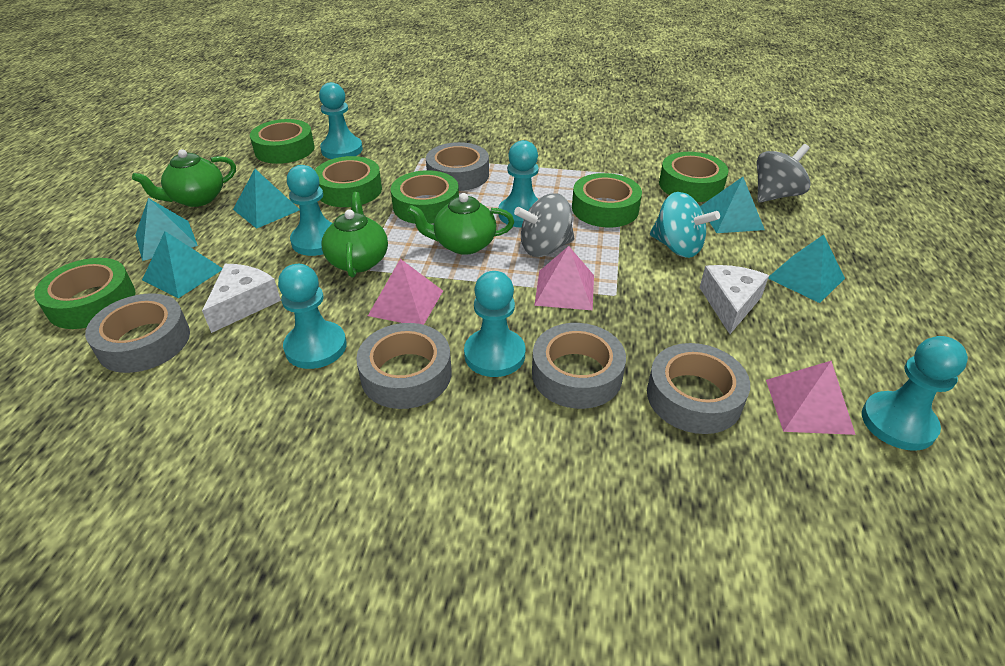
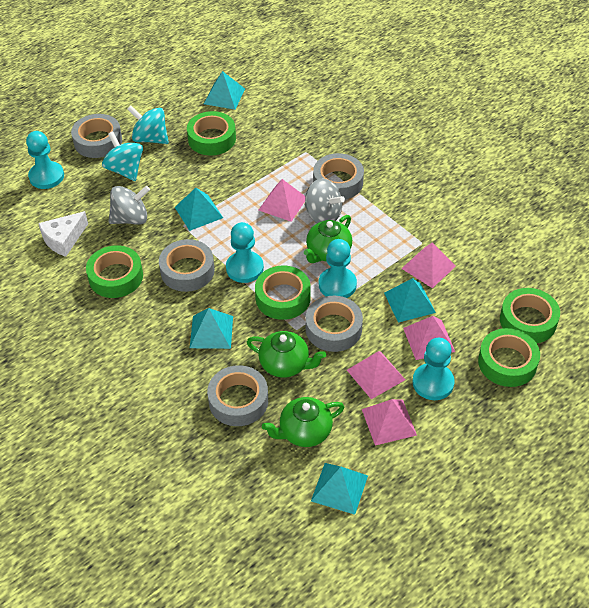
green tape: 6 -> 5
pink pyramid: 3 -> 5
turquoise pawn: 6 -> 4
turquoise spinning top: 1 -> 2
white cheese: 2 -> 1

